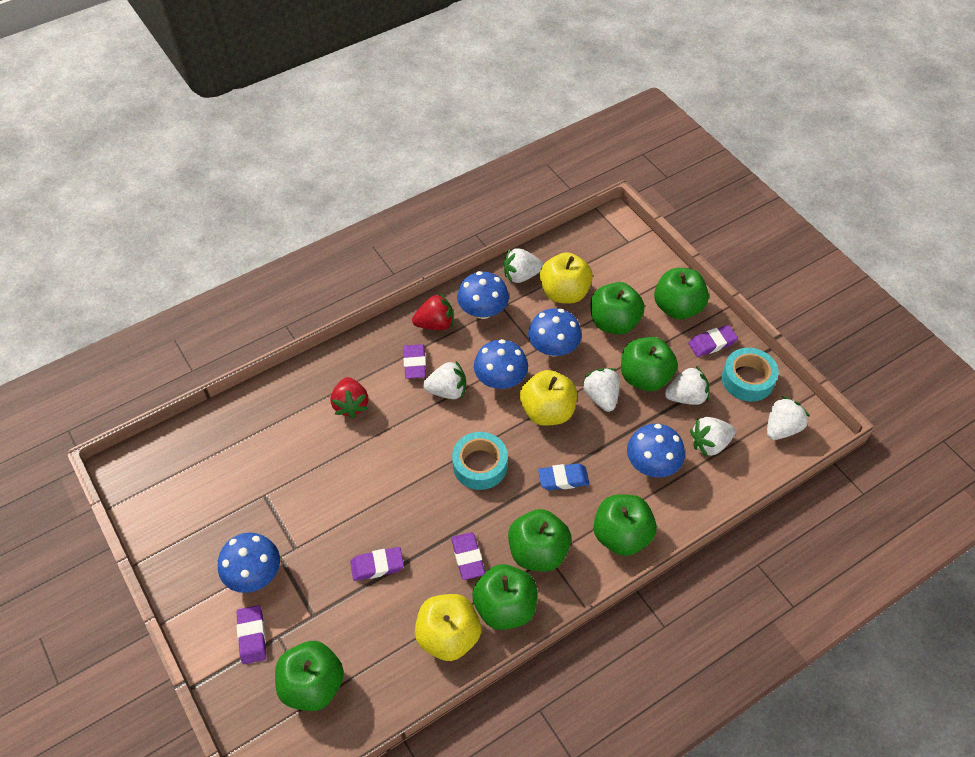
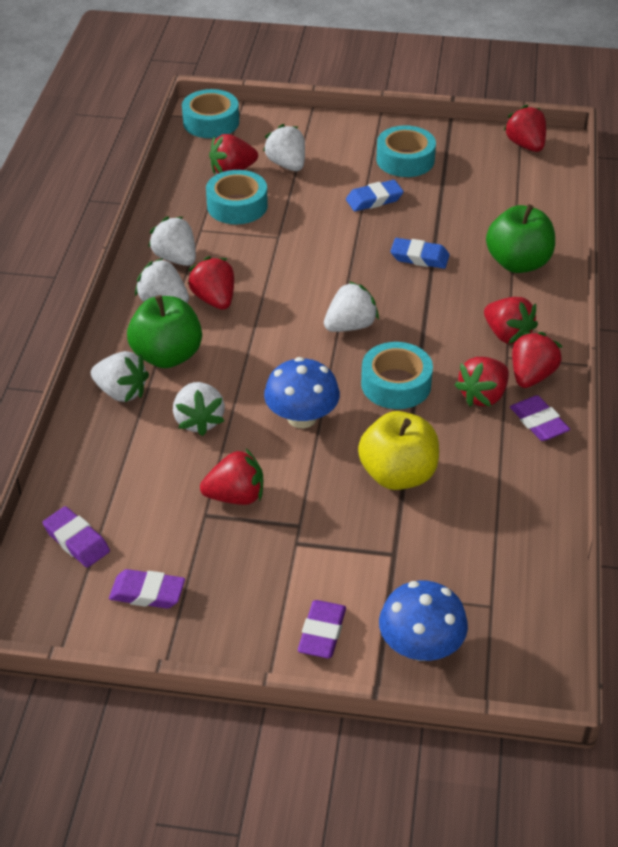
blue eraser: 1 -> 2
blue mushroom: 5 -> 2
green apple: 7 -> 2
purple eraser: 5 -> 4
red strawberry: 2 -> 7
turquoise tape: 2 -> 4
yellow apple: 3 -> 1

